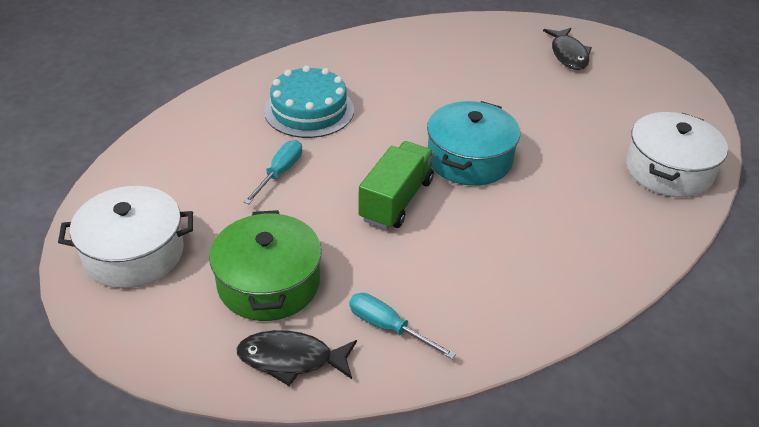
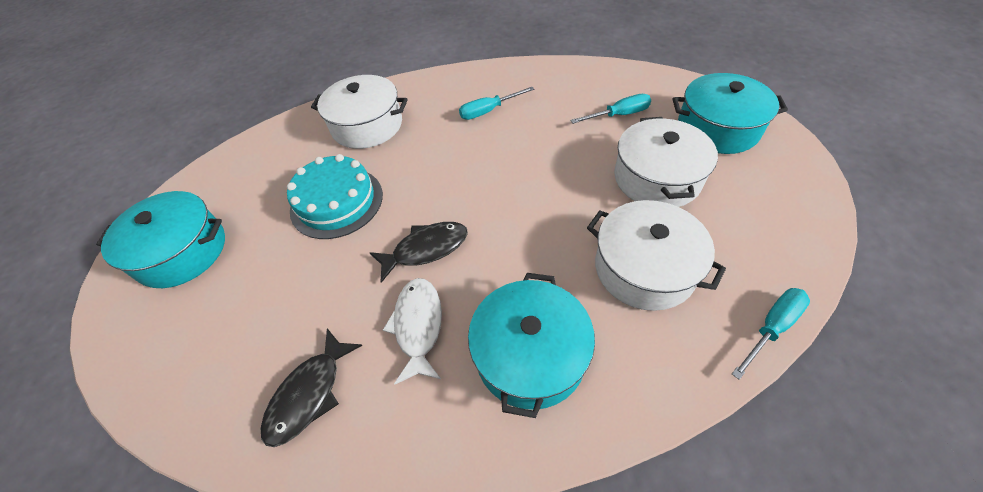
green pot: 1 -> 0
green truck: 1 -> 0
turquoise pot: 1 -> 3
turquoise screwdriver: 2 -> 3
white fish: 0 -> 1
white pot: 2 -> 3

